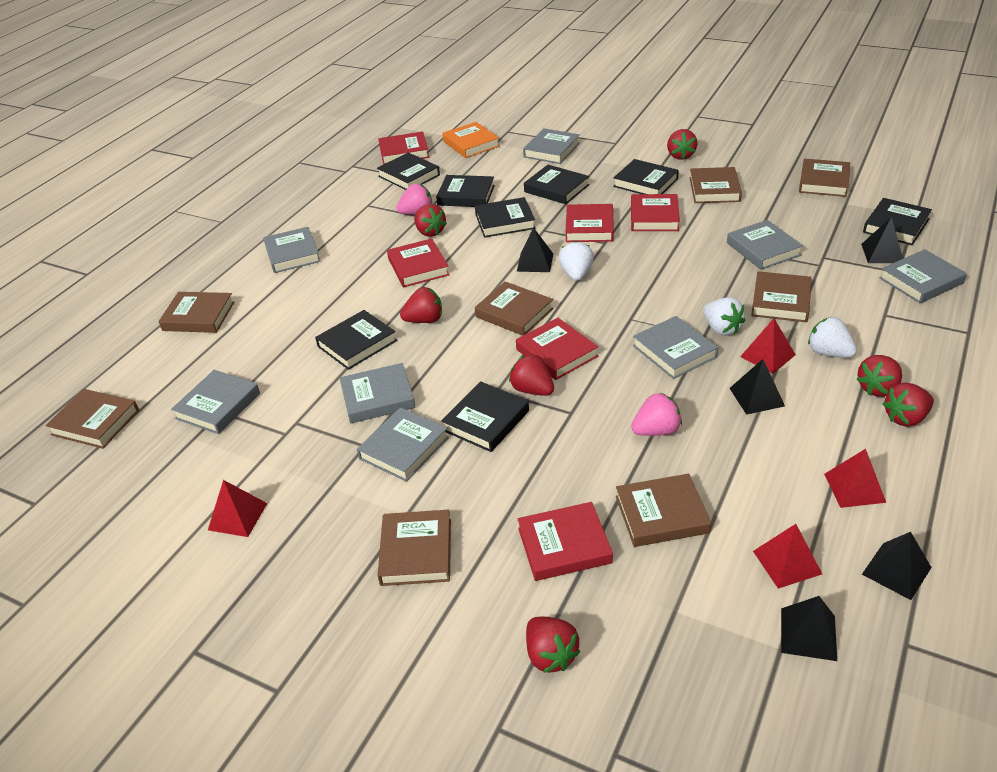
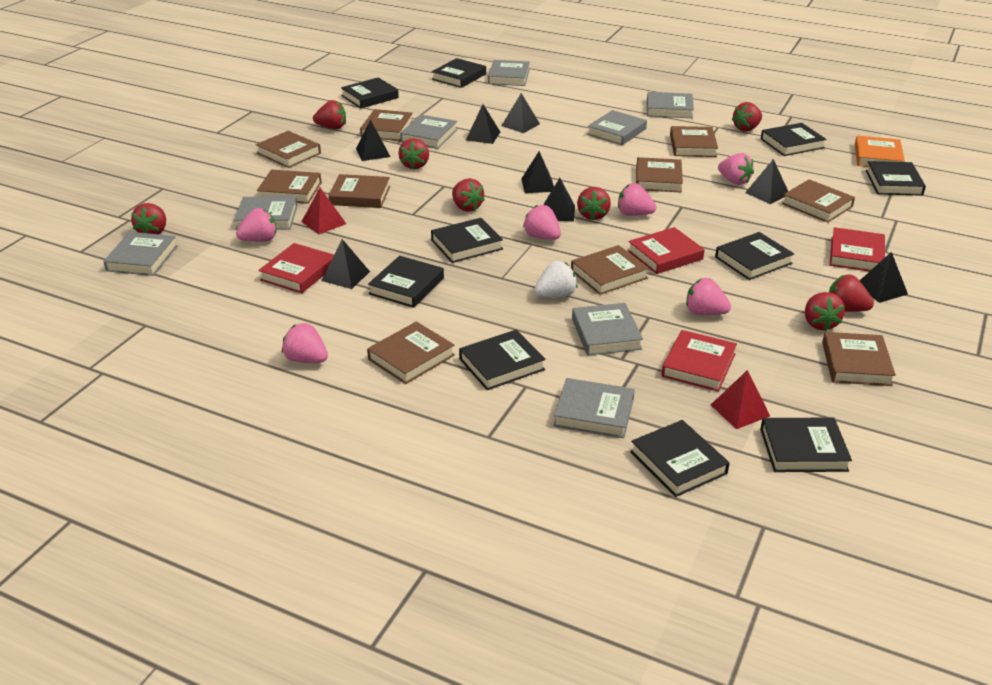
black book: 8 -> 10
black pyramid: 5 -> 8
brown book: 8 -> 10
pink strawberry: 2 -> 6
red book: 6 -> 4
red pyramid: 4 -> 2
red strawberry: 7 -> 8
white strawberry: 3 -> 1

